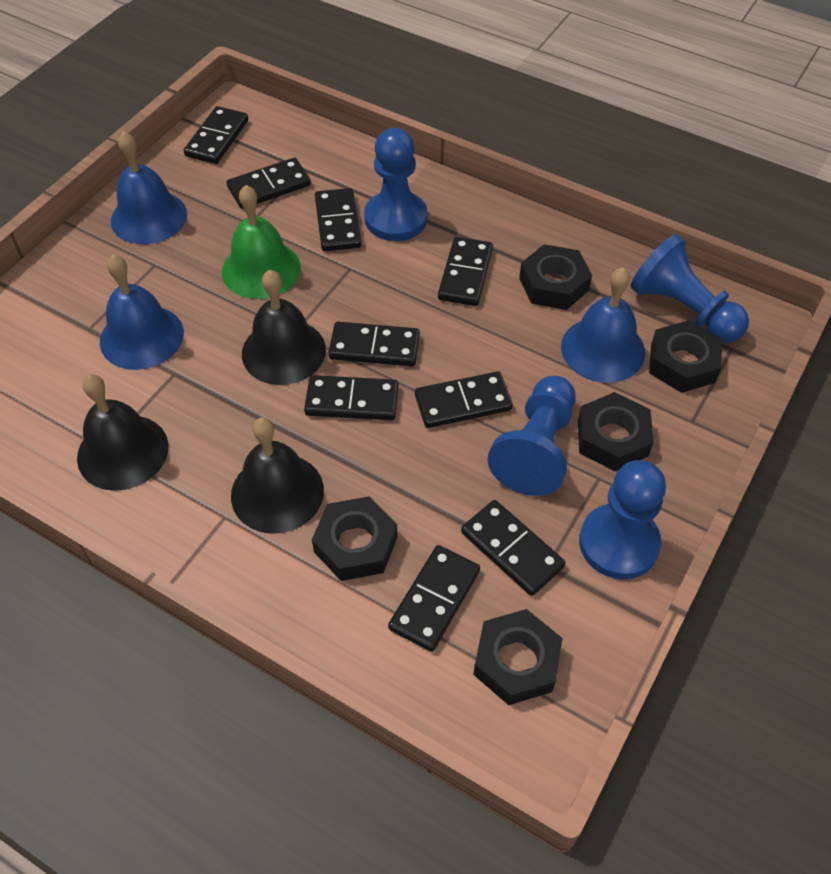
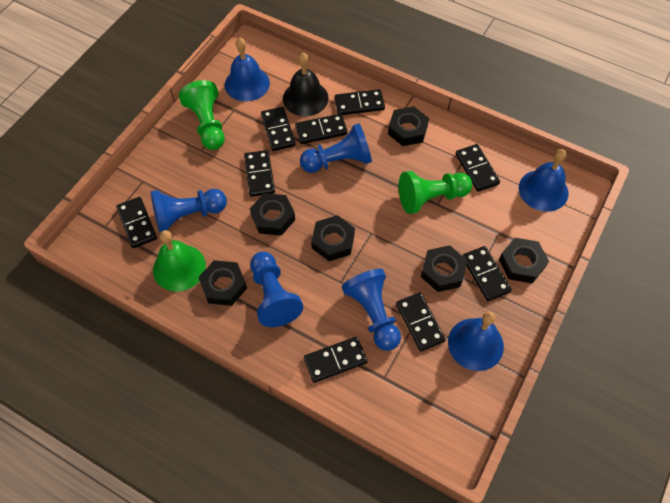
black bell: 3 -> 1
black nut: 5 -> 6
green pawn: 0 -> 2

